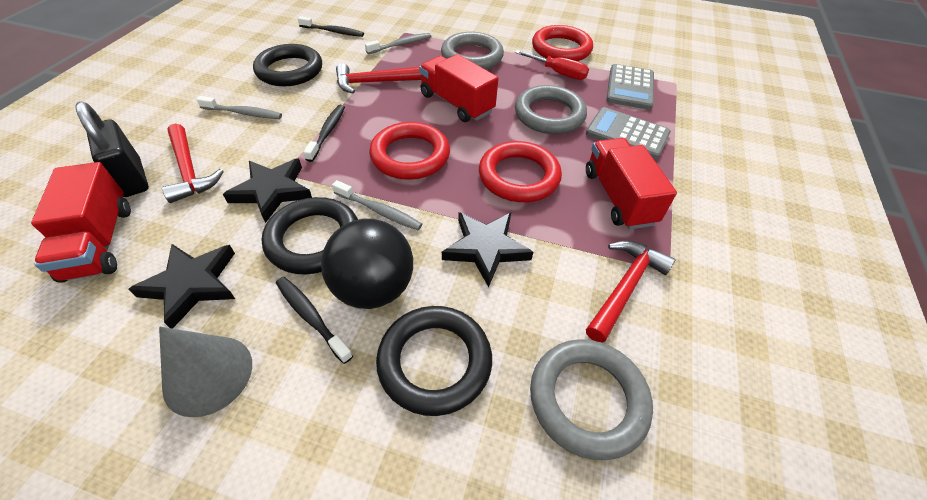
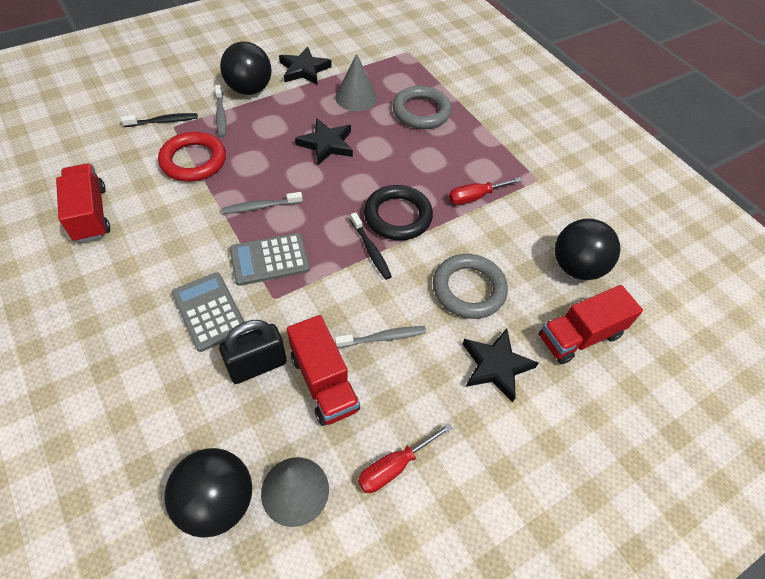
black ball: 1 -> 3
black ring: 3 -> 1
black toothbrush: 3 -> 2
grey cone: 1 -> 2
grey ring: 3 -> 2
red hammer: 3 -> 0
red ring: 3 -> 1
red screwdriver: 1 -> 2

